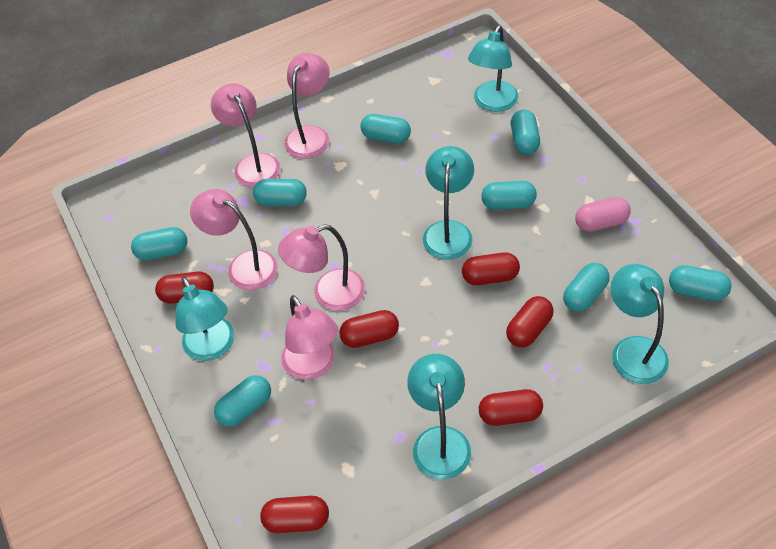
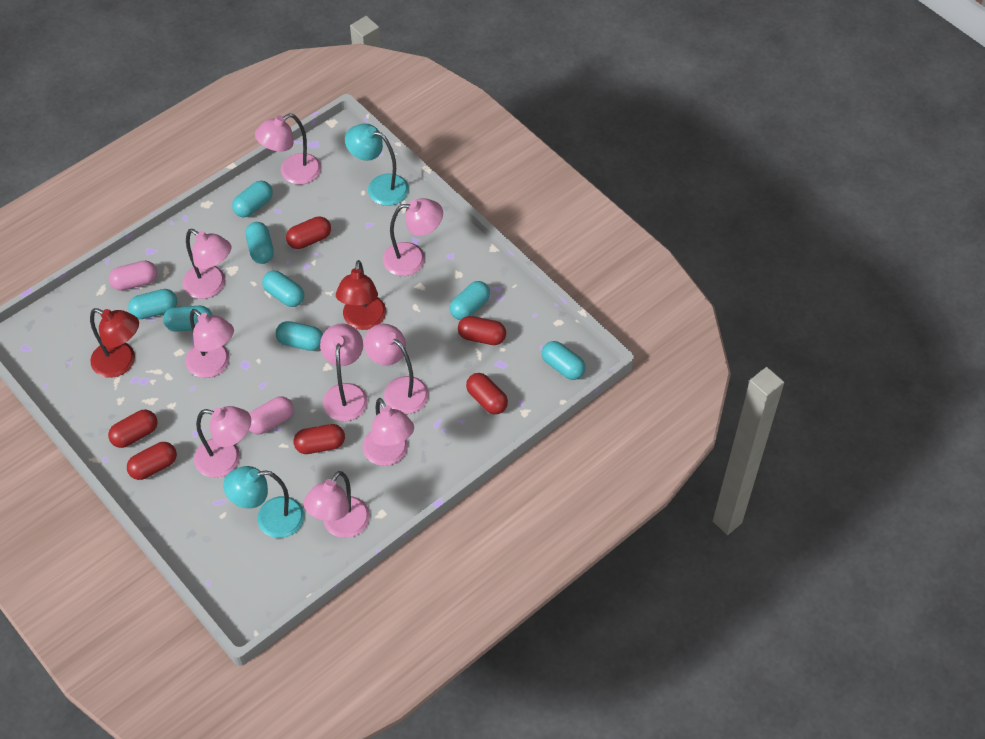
pink capsule: 1 -> 2
pink lamp: 5 -> 9
red lamp: 0 -> 2
turquoise lamp: 5 -> 2

